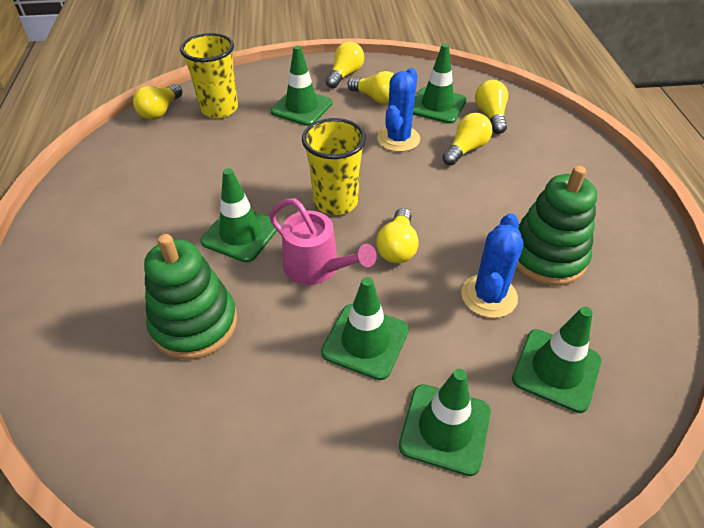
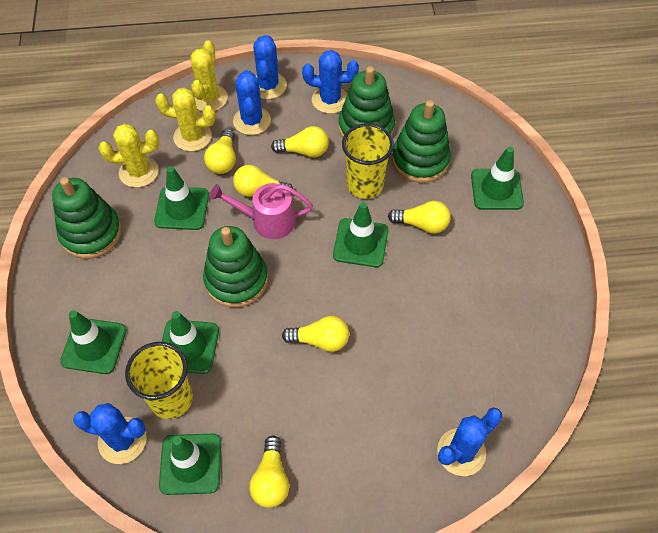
blue cactus: 2 -> 5
green stacking toy: 2 -> 4
yellow cactus: 0 -> 3

